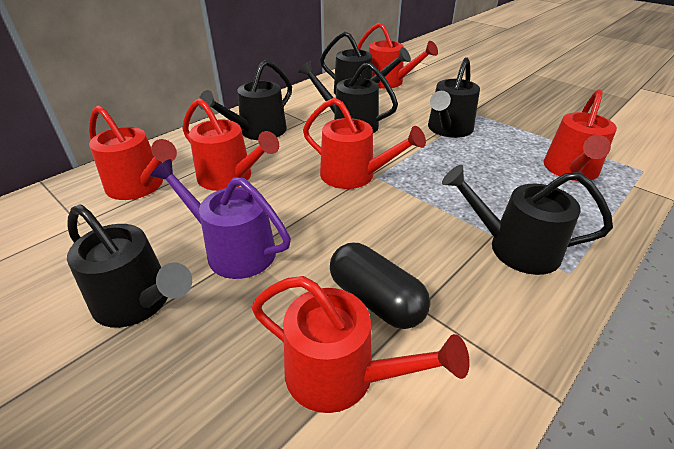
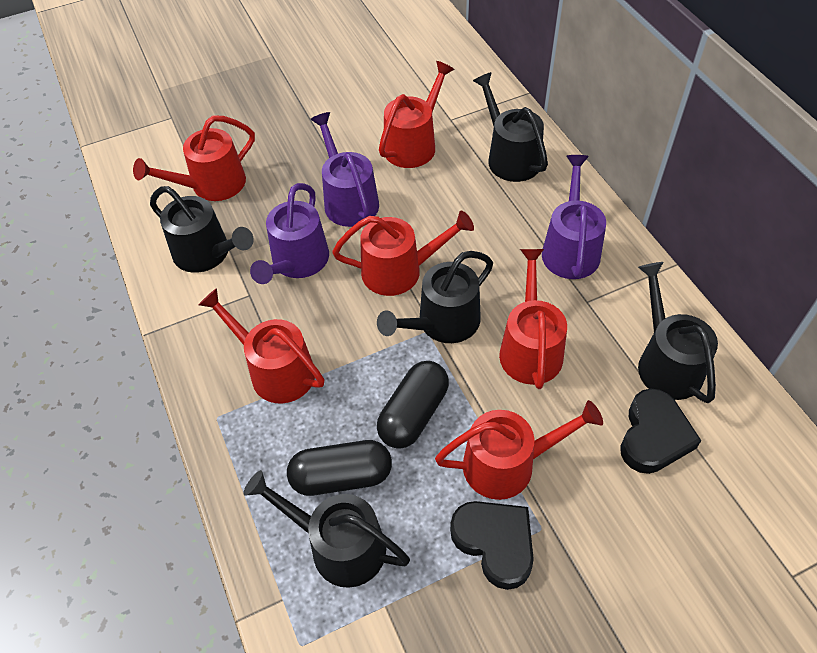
black capsule: 1 -> 2
black heart: 0 -> 2
black watering can: 6 -> 5
purple watering can: 1 -> 3

